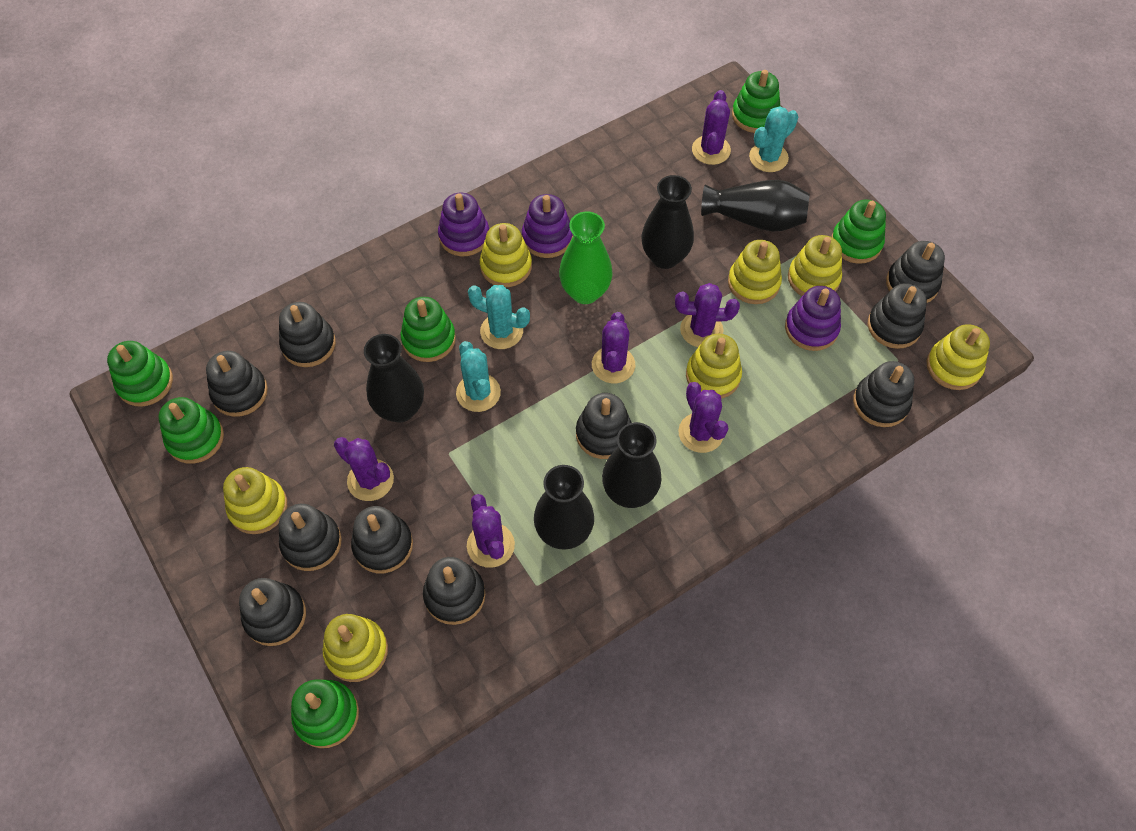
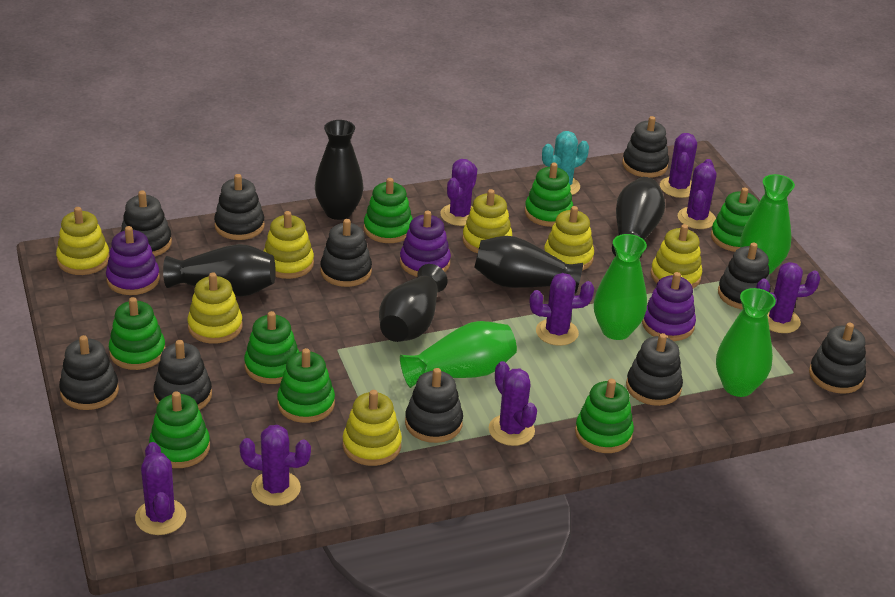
green stacking toy: 6 -> 8
green vase: 1 -> 4
purple cactus: 6 -> 8
turquoise cactus: 3 -> 1

